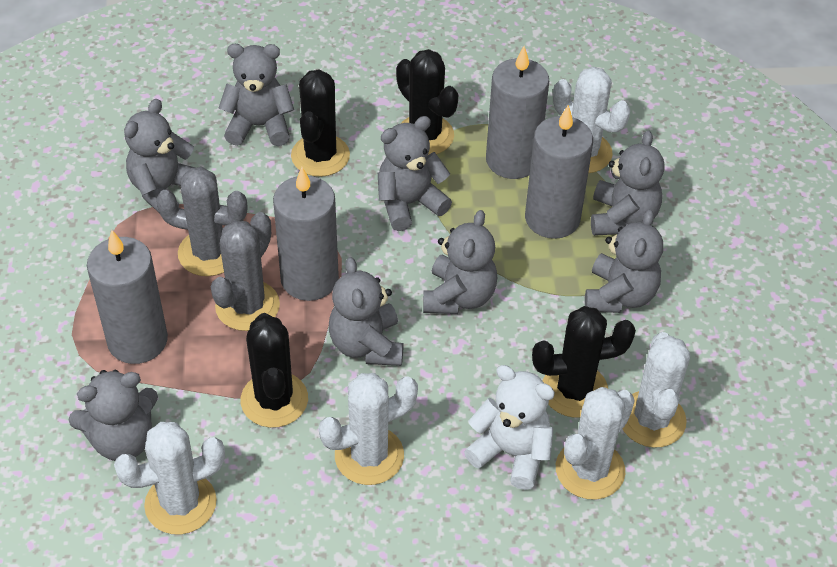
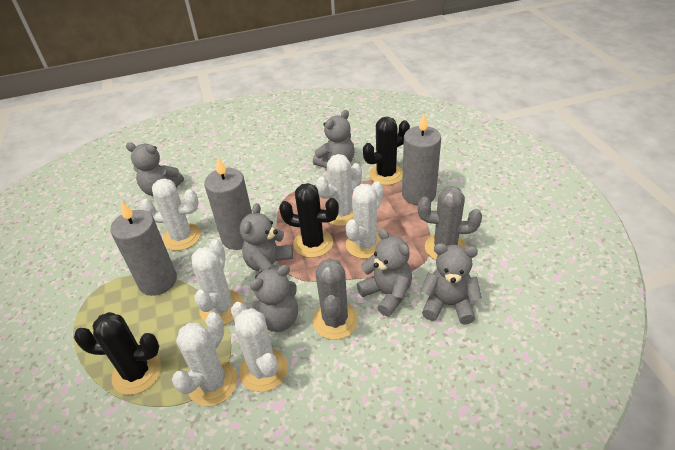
black cactus: 4 -> 3
grey candle: 4 -> 3
grey teddy bear: 8 -> 6
white cactus: 5 -> 6
white teddy bear: 1 -> 0

